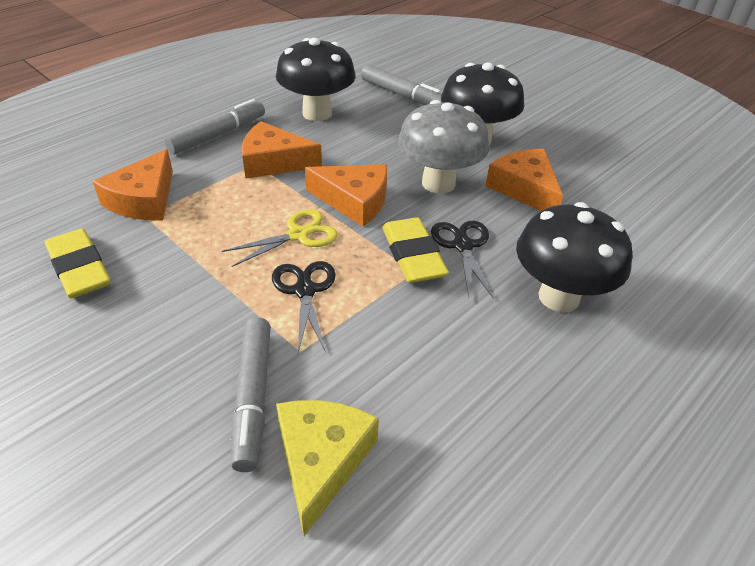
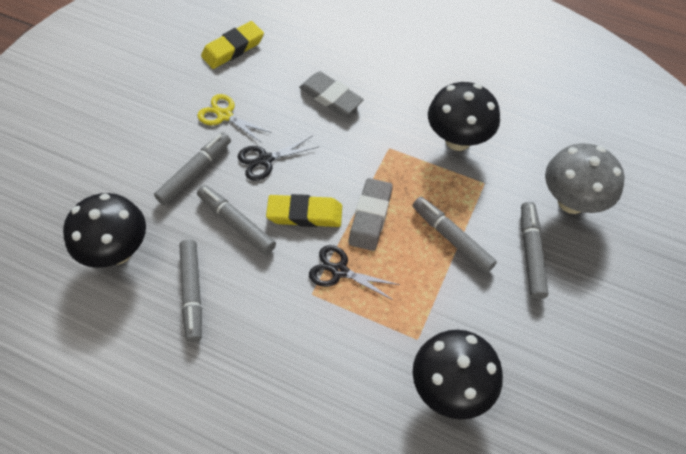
grey eraser: 0 -> 2
grey marker: 3 -> 5
orange cheese: 4 -> 0
yellow cheese: 1 -> 0

